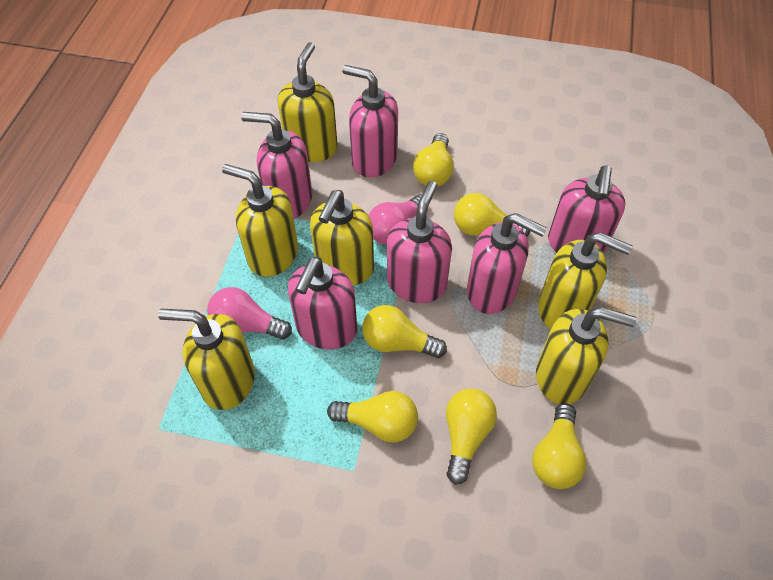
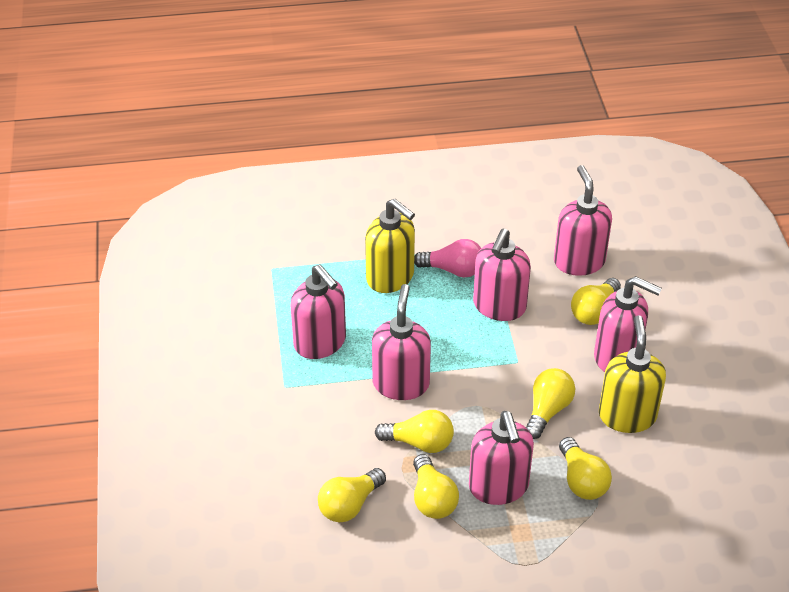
pink light bulb: 2 -> 1
yellow soap dispenser: 6 -> 2

